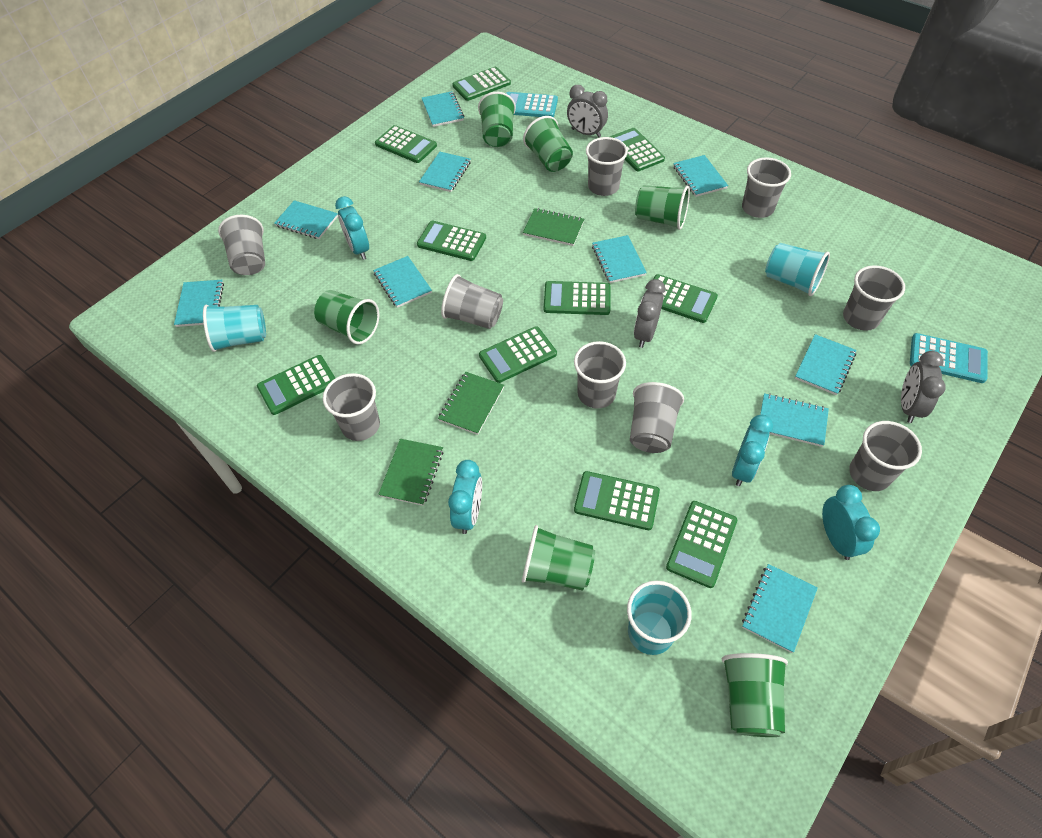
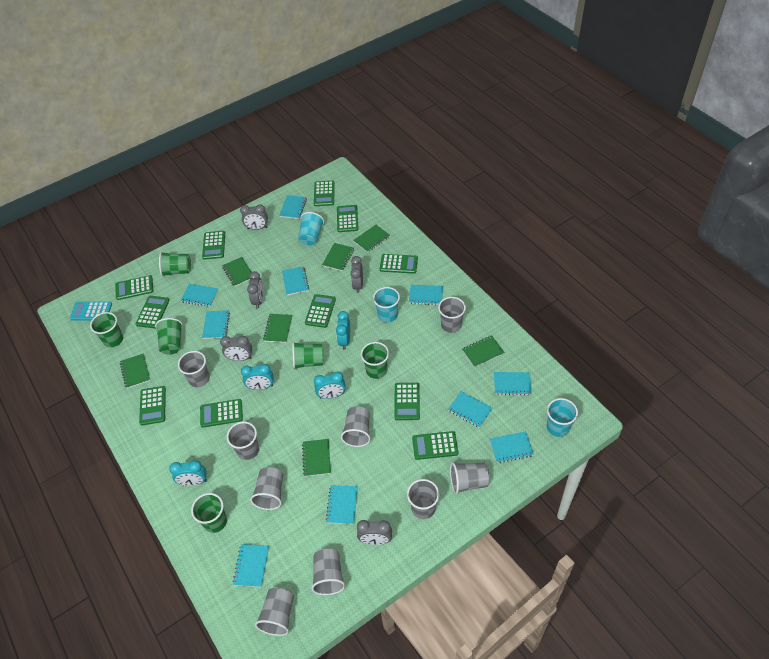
green calculator: 10 -> 11
green notebook: 3 -> 7
grey clock: 3 -> 5
turquoise calculator: 2 -> 1

